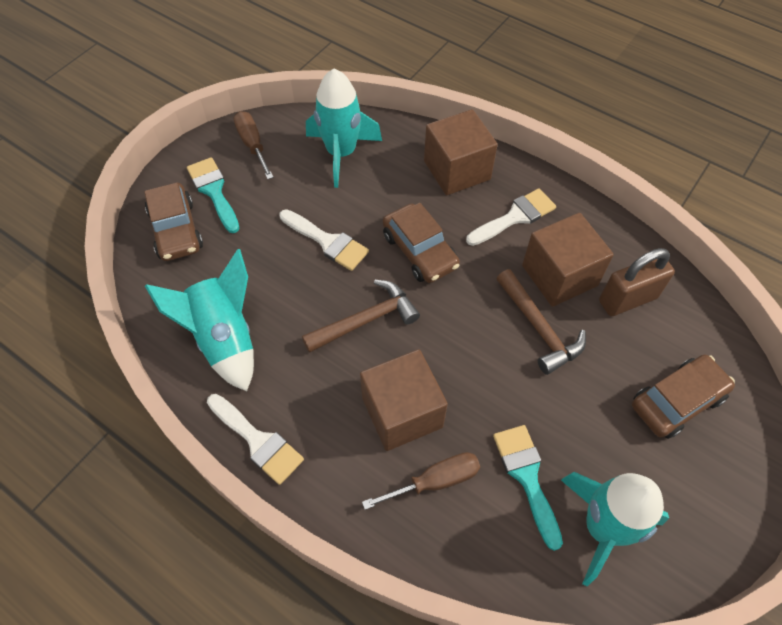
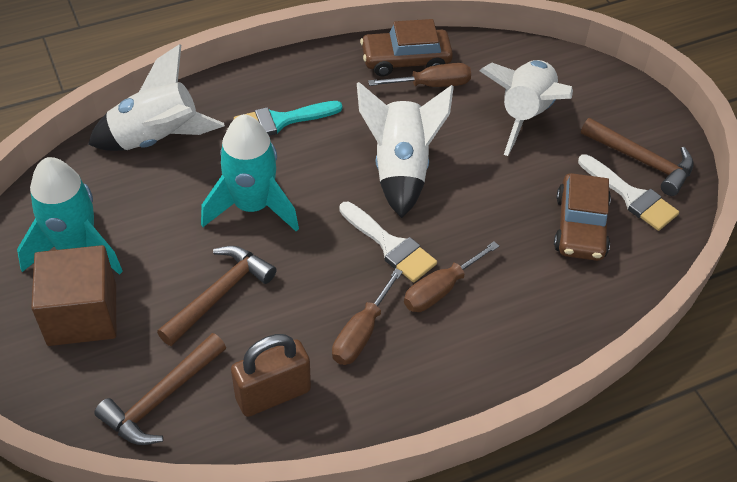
brown car: 3 -> 2
brown cube: 3 -> 1
brown hammer: 2 -> 3
brown screwdriver: 2 -> 3
turquoise brush: 2 -> 1
turquoise rocket: 3 -> 2
white brush: 3 -> 2
white rocket: 0 -> 3

